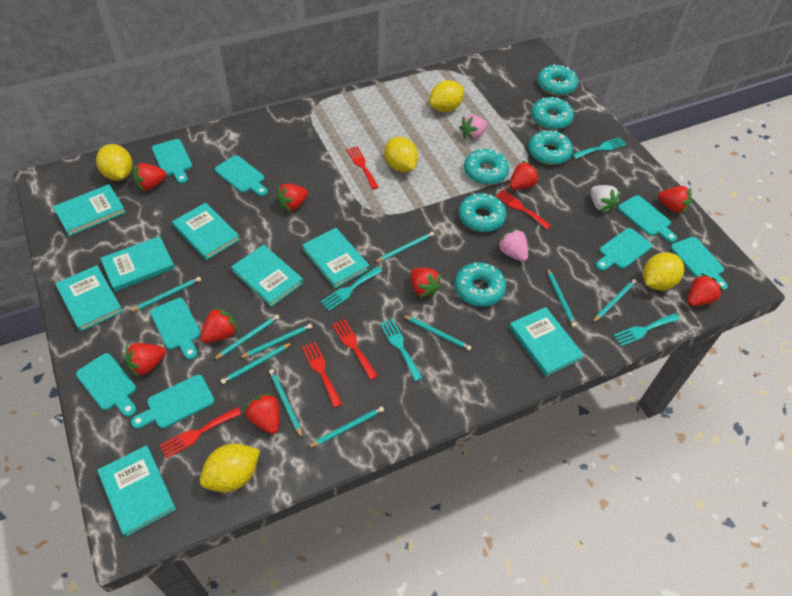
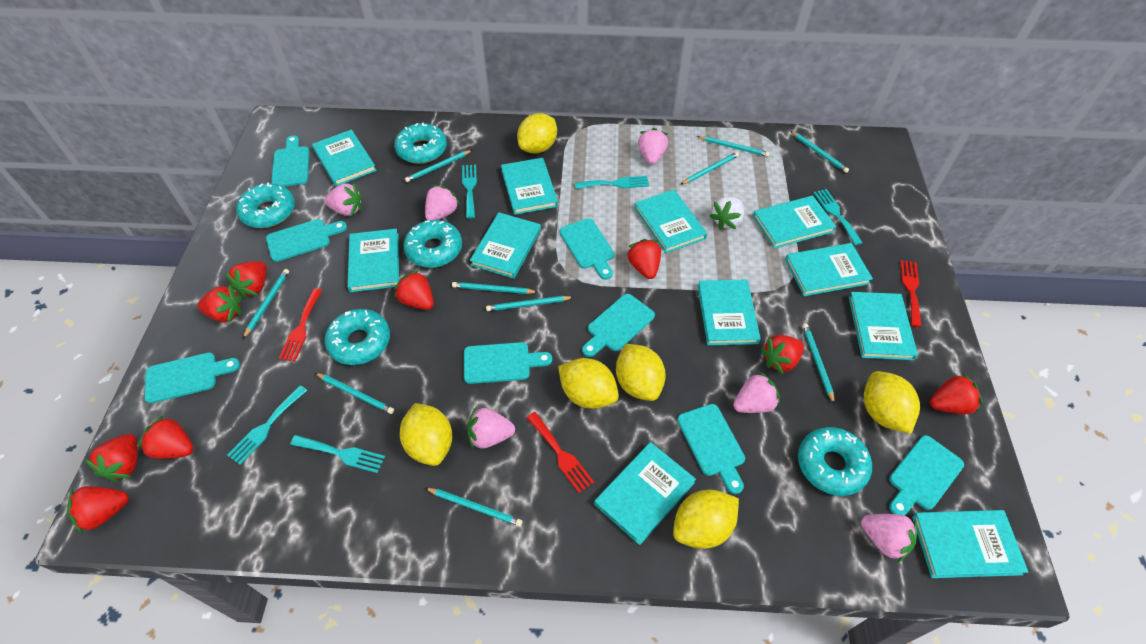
pink strawberry: 2 -> 6
red fork: 5 -> 3
turquoise book: 8 -> 11
turquoise donut: 6 -> 5
turquoise fork: 4 -> 5
yellow lemon: 5 -> 6

